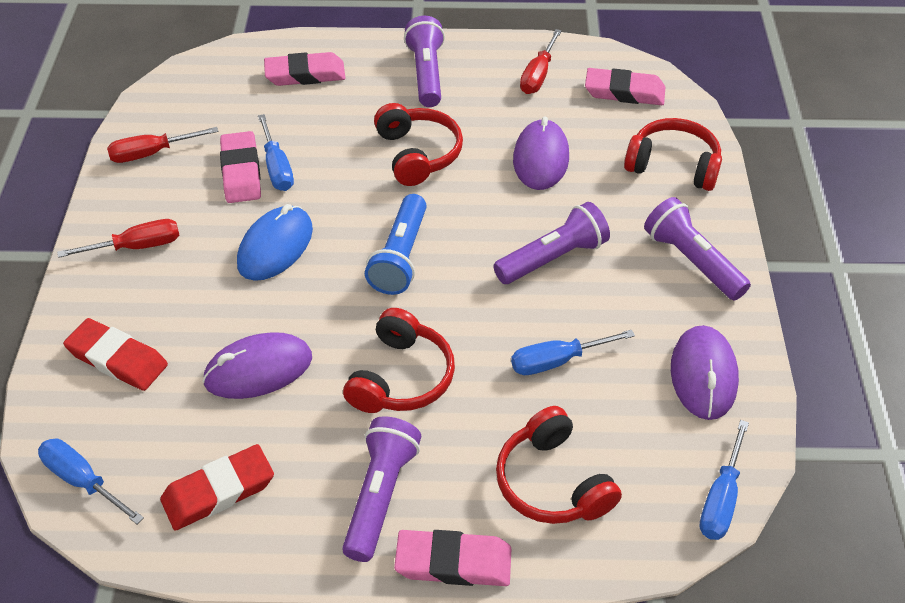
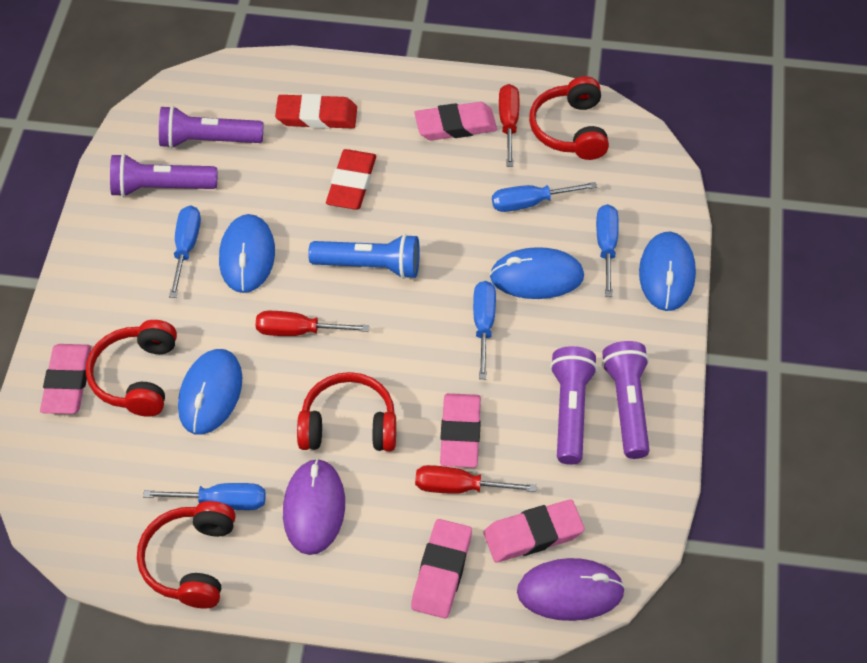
blue mouse: 1 -> 4
blue screwdriver: 4 -> 5
pink eraser: 4 -> 5
purple mouse: 3 -> 2

